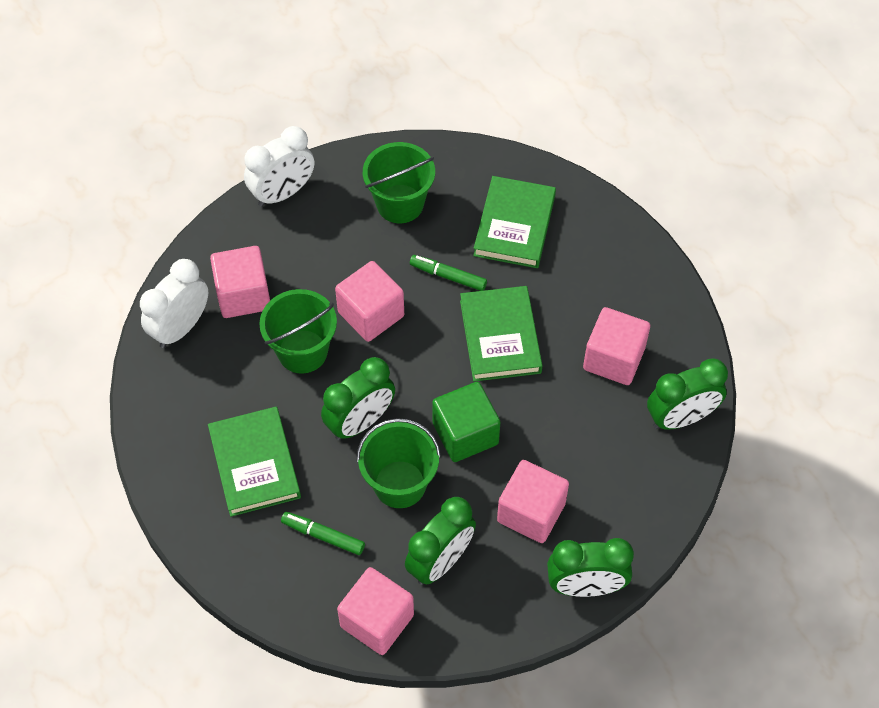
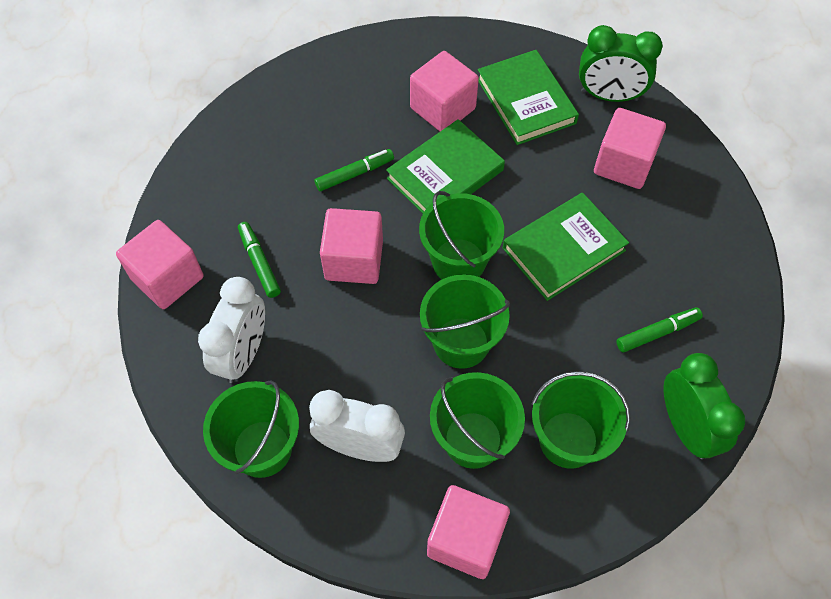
green bucket: 3 -> 5
green clock: 4 -> 2
green cube: 1 -> 0
green marker: 2 -> 3

